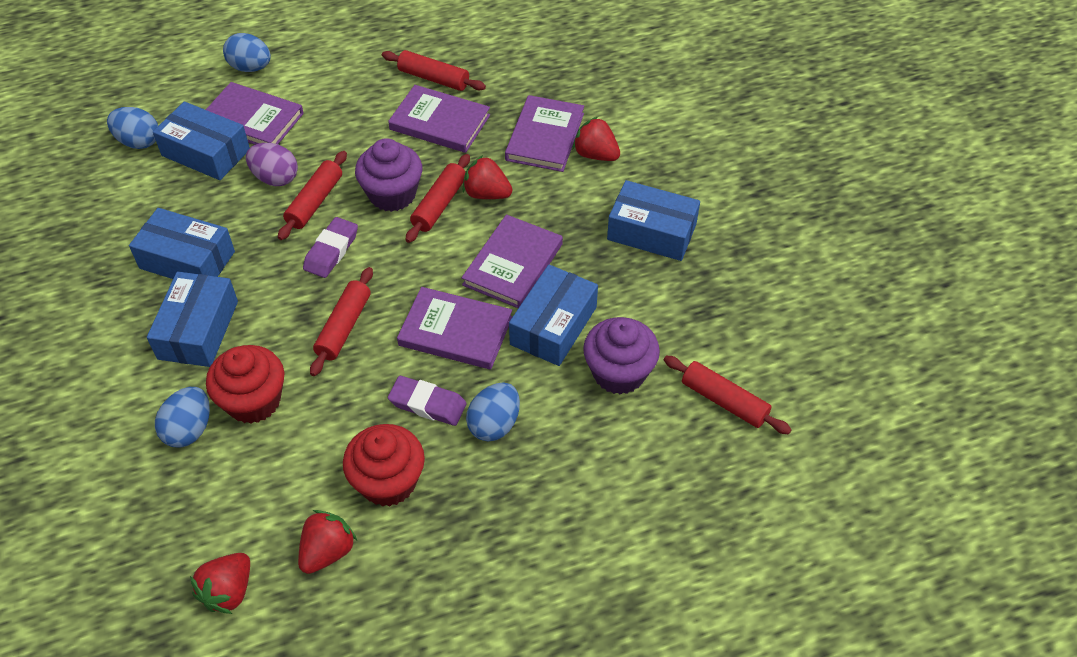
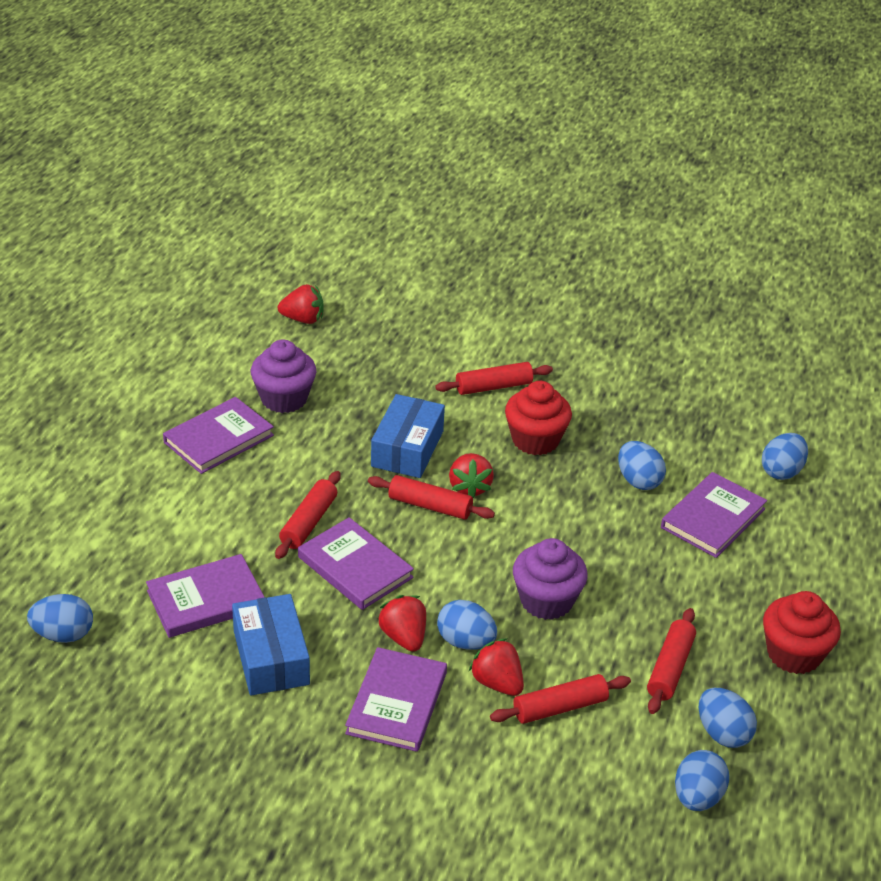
blue box: 5 -> 2
blue egg: 4 -> 6
purple egg: 1 -> 0
purple eraser: 2 -> 0

